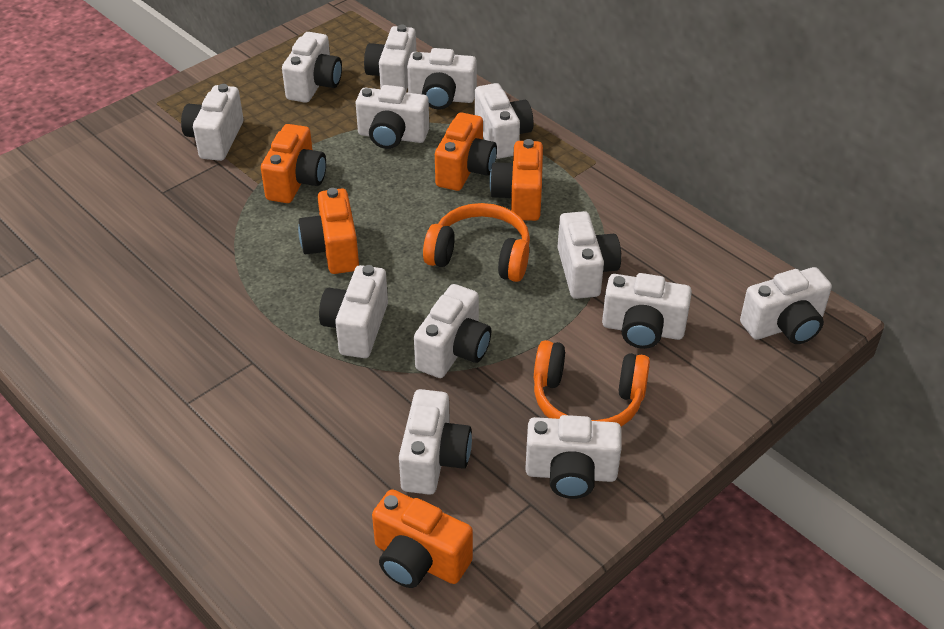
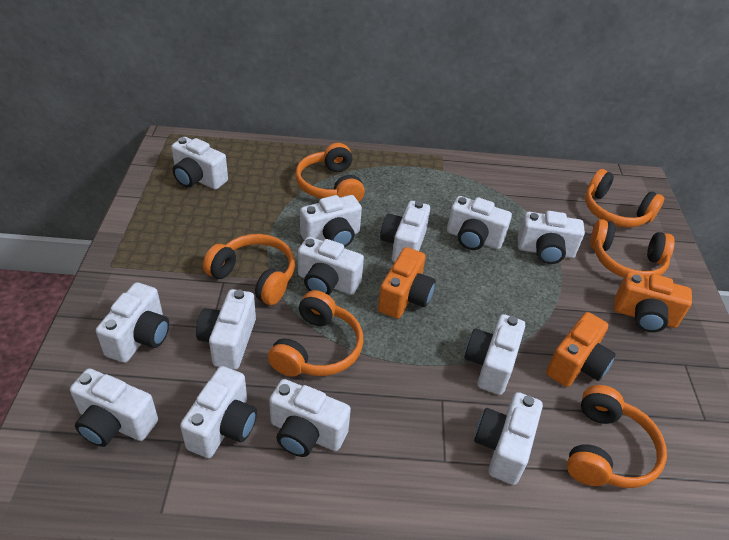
orange camera: 5 -> 3
orange headphones: 2 -> 6

